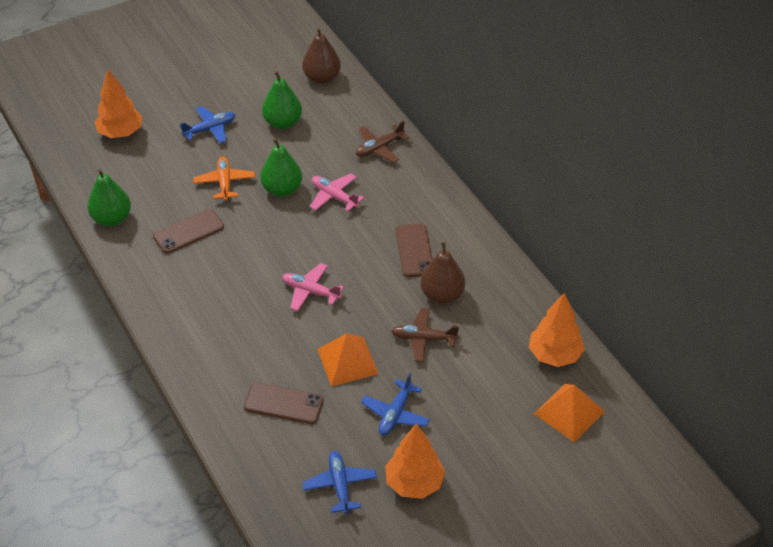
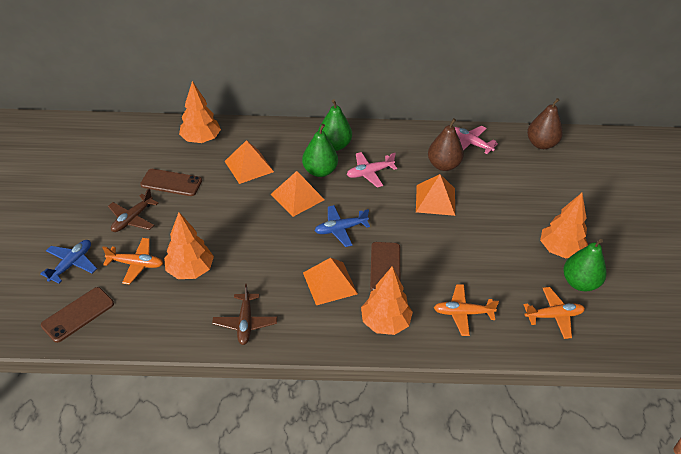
blue plane: 3 -> 2
orange plane: 1 -> 3
orange pyramid: 2 -> 4
orange tree: 3 -> 4

